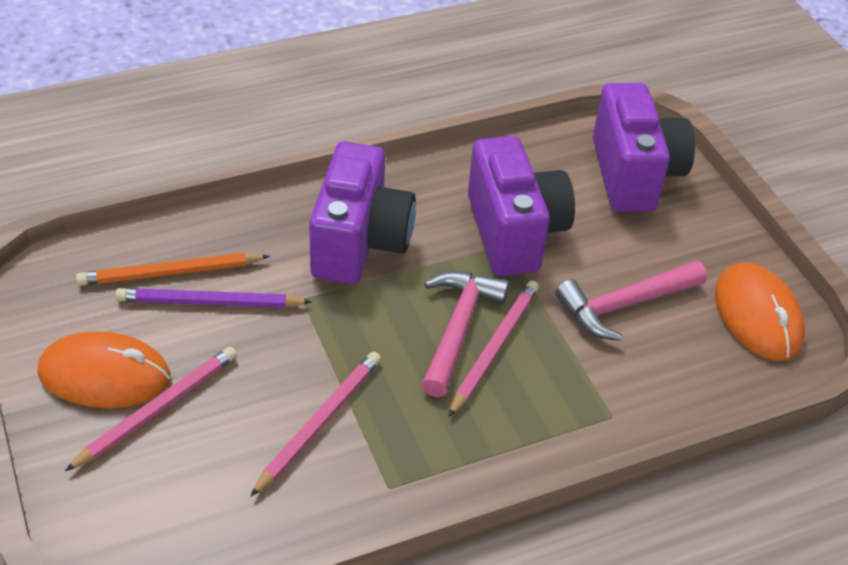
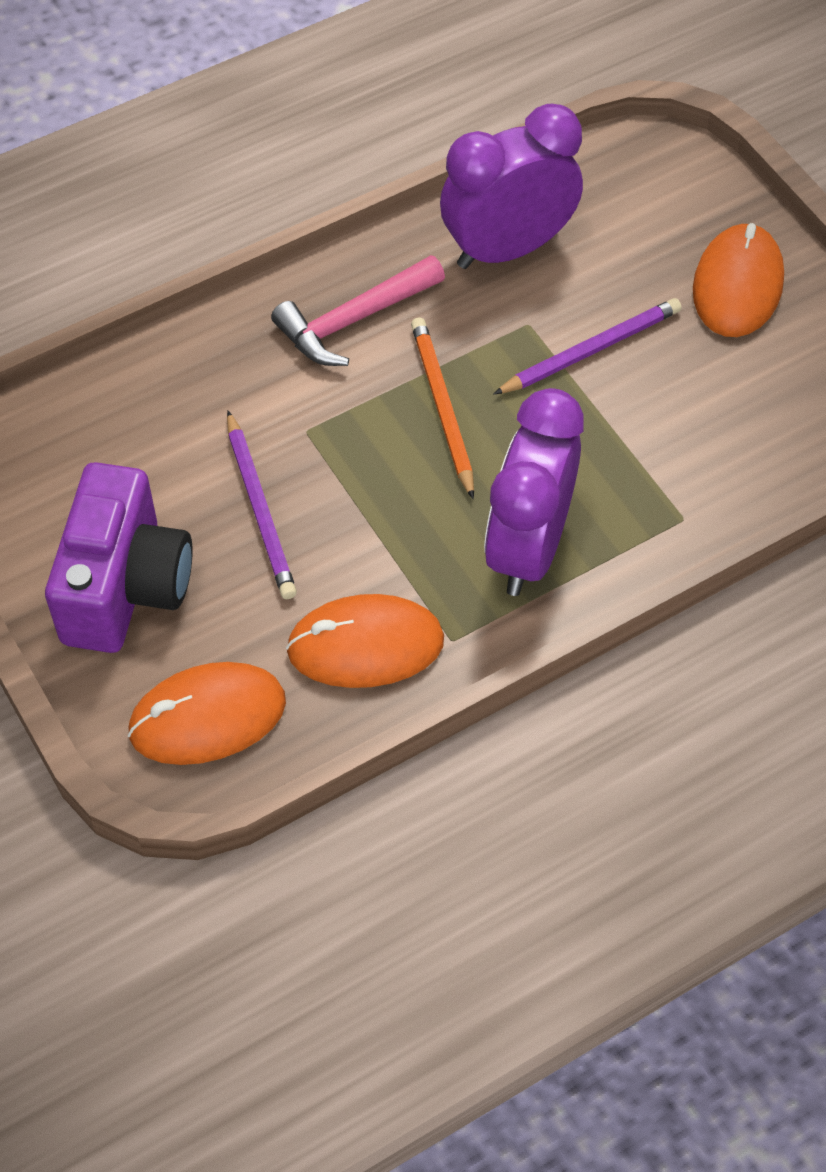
orange mouse: 2 -> 3
pink hammer: 2 -> 1
pink pencil: 3 -> 0
purple camera: 3 -> 1
purple clock: 0 -> 2
purple pencil: 1 -> 2

